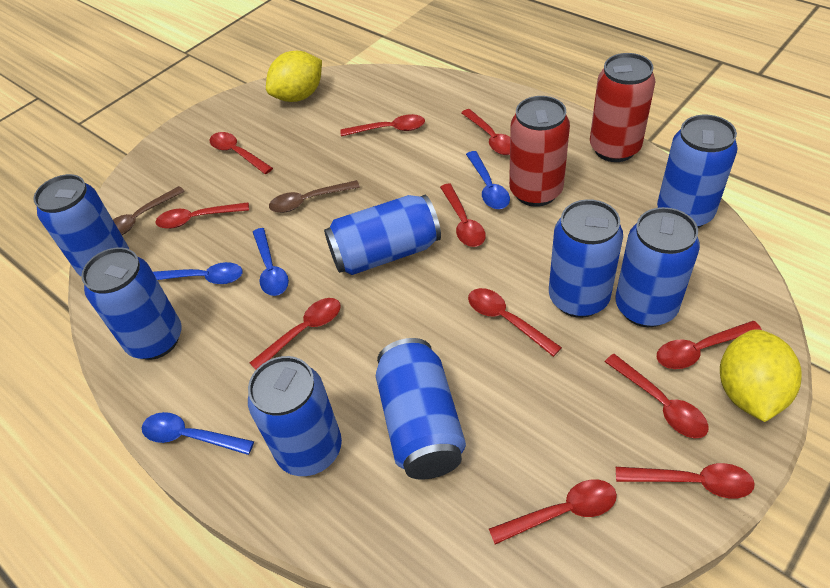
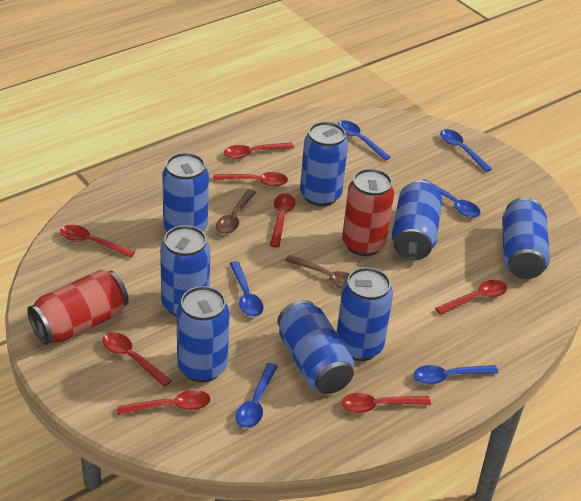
blue spoon: 4 -> 6
red spoon: 11 -> 8
yellow lemon: 2 -> 0

